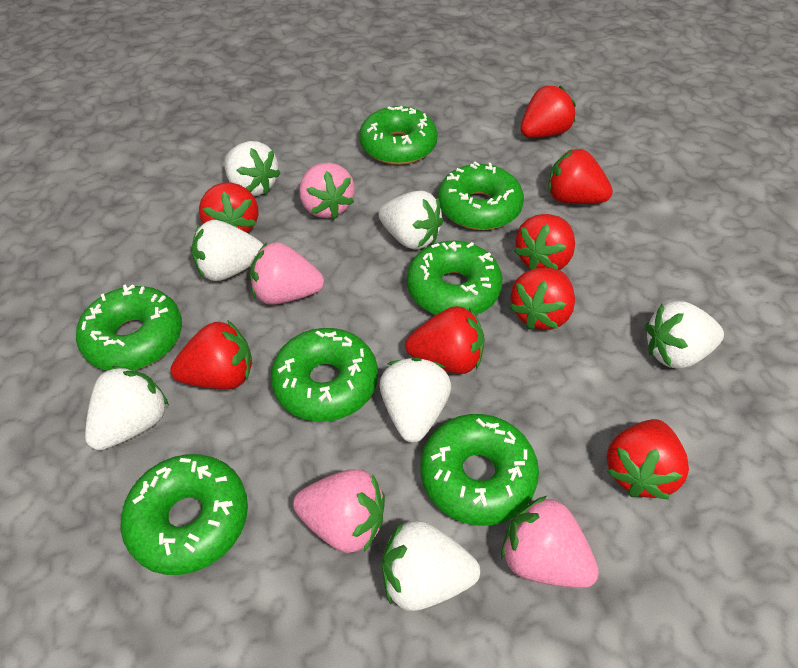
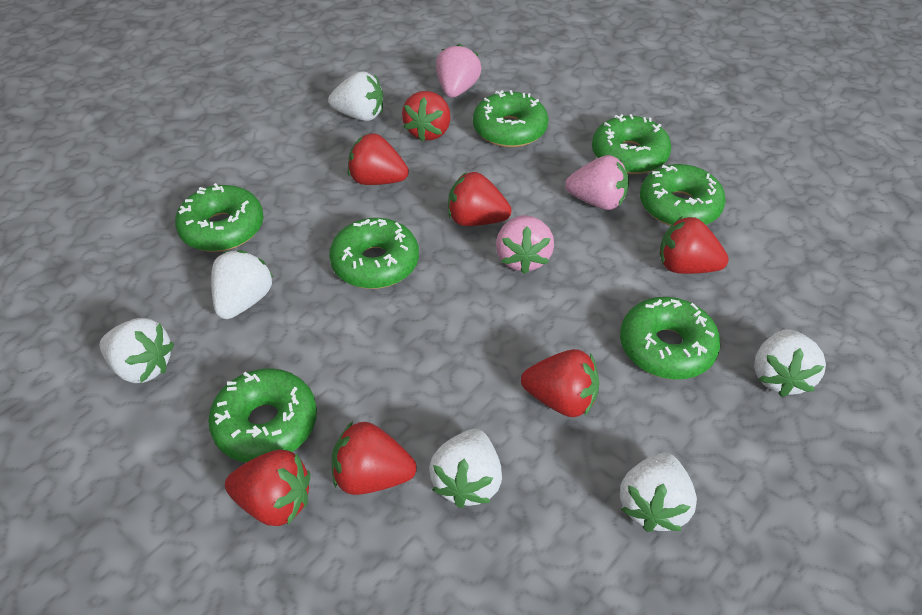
pink strawberry: 4 -> 3
red strawberry: 8 -> 7
white strawberry: 7 -> 6

